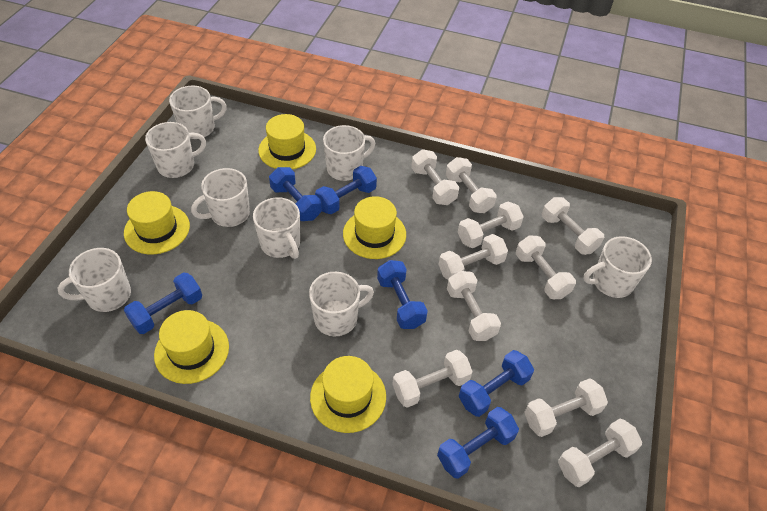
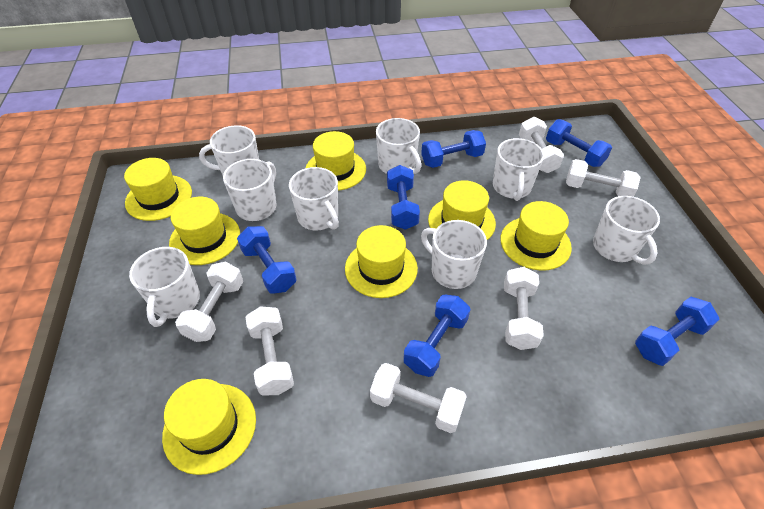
white dumbbell: 10 -> 6
yellow hat: 5 -> 7

